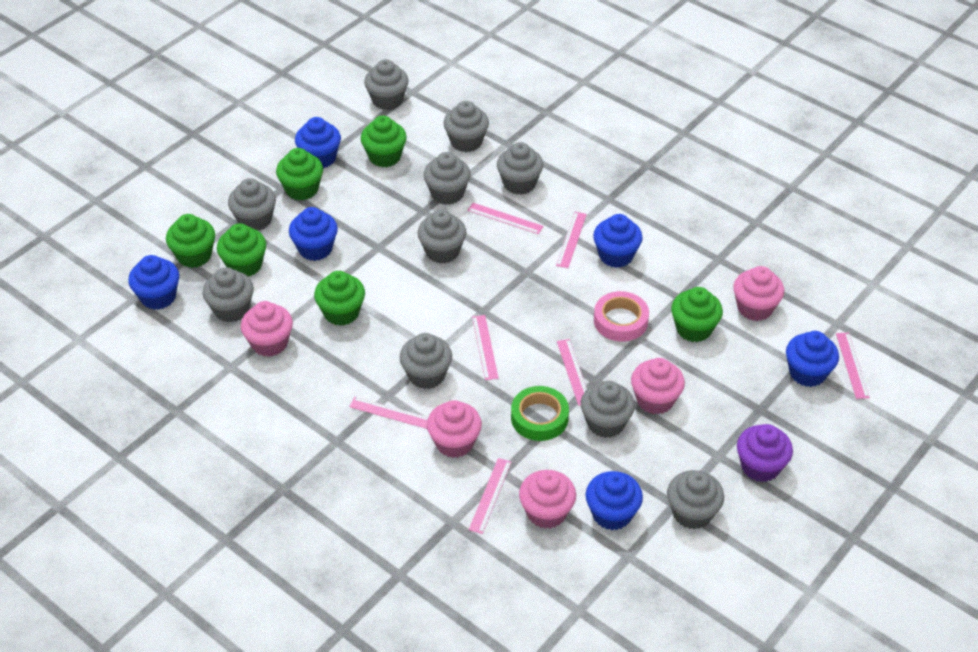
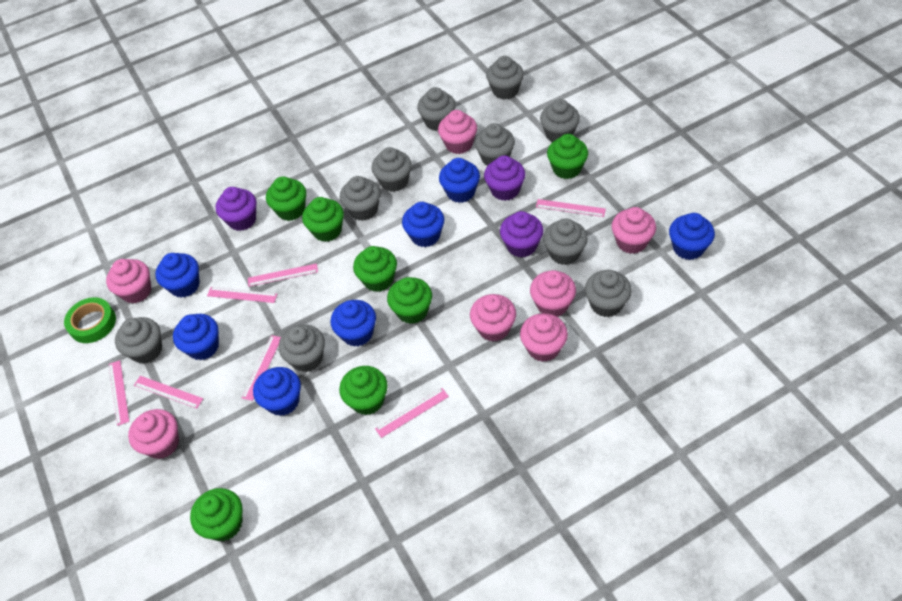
blue cupcake: 6 -> 7
green cupcake: 6 -> 7
pink cupcake: 5 -> 7
pink tape: 1 -> 0
purple cupcake: 1 -> 3

